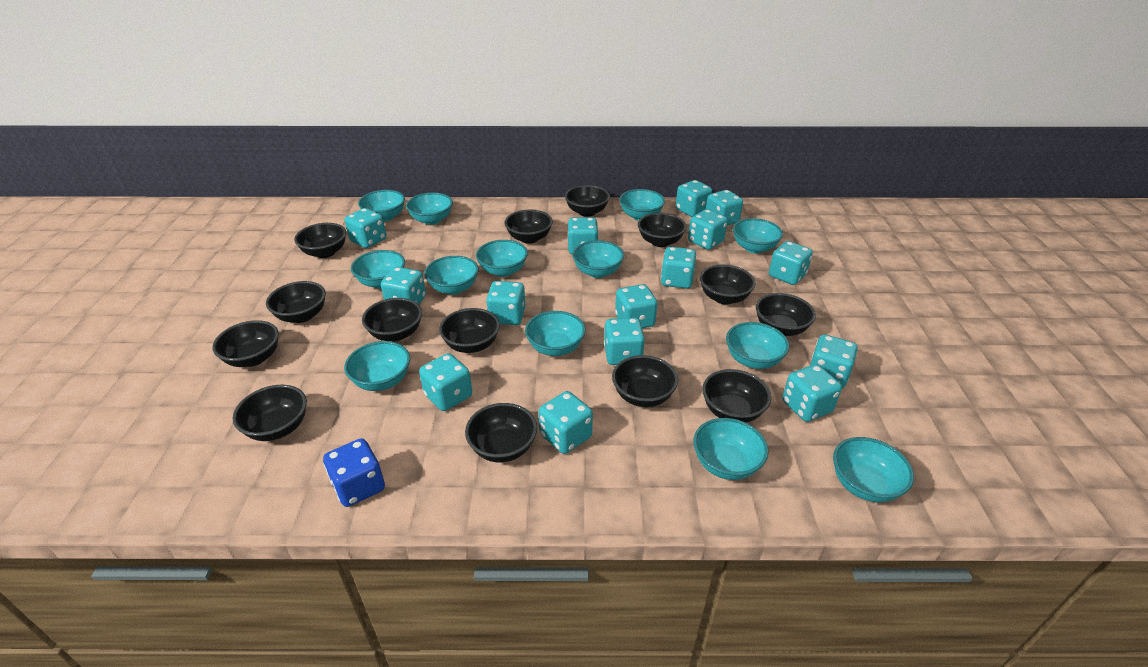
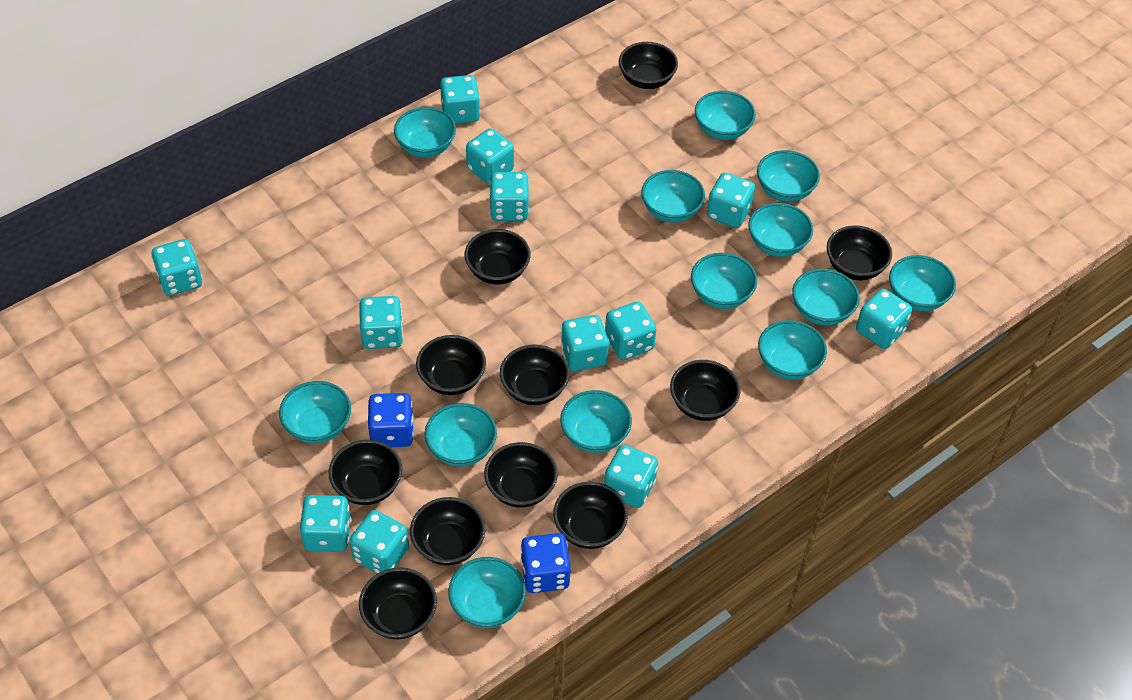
black bowl: 14 -> 11
blue dice: 1 -> 2
turquoise dice: 15 -> 12

